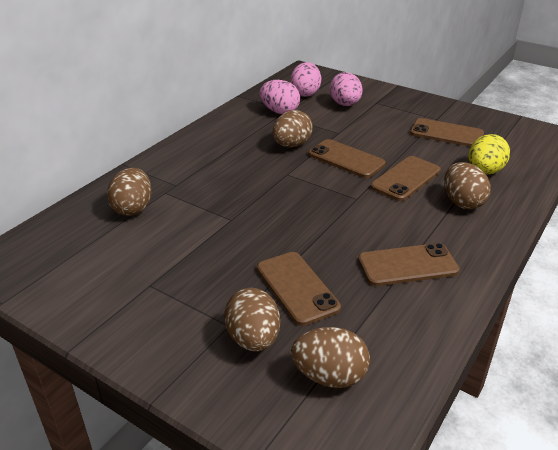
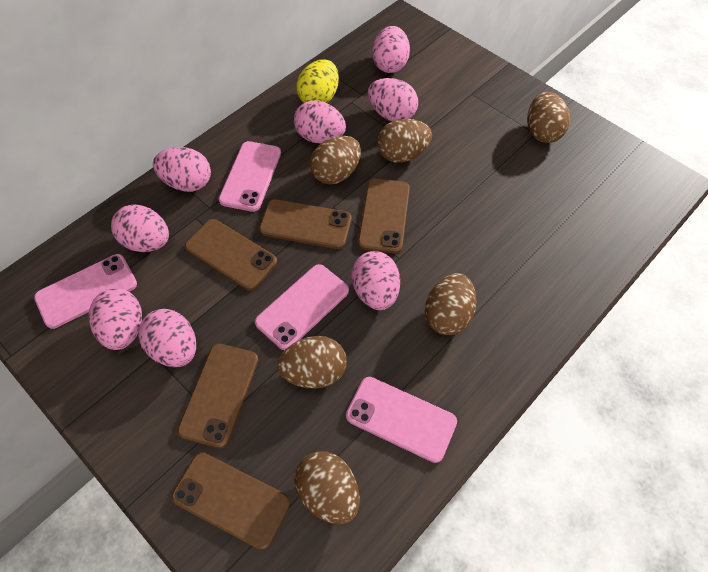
brown egg: 5 -> 6
pink egg: 3 -> 8
pink phone: 0 -> 4

